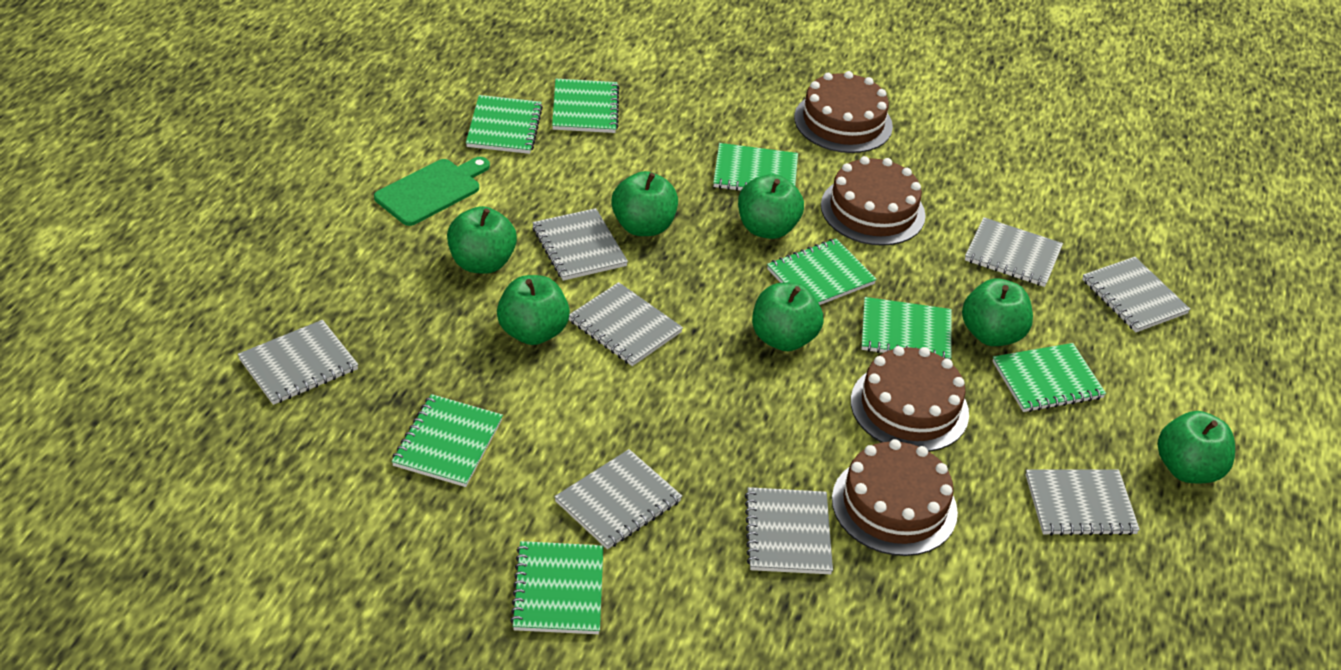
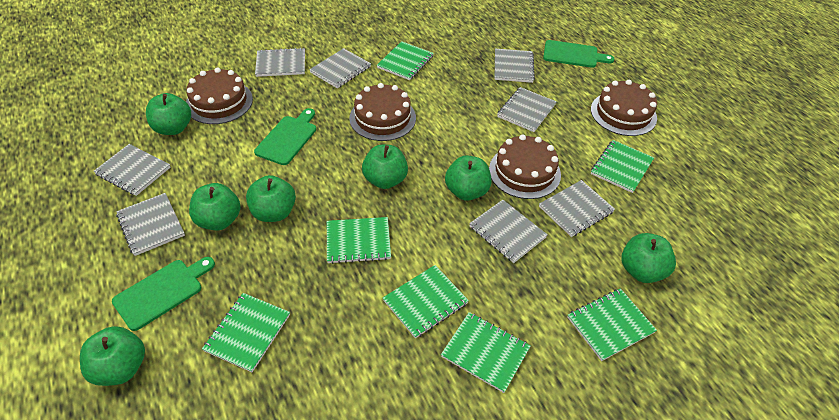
green cutting board: 1 -> 3
green notebook: 8 -> 7

